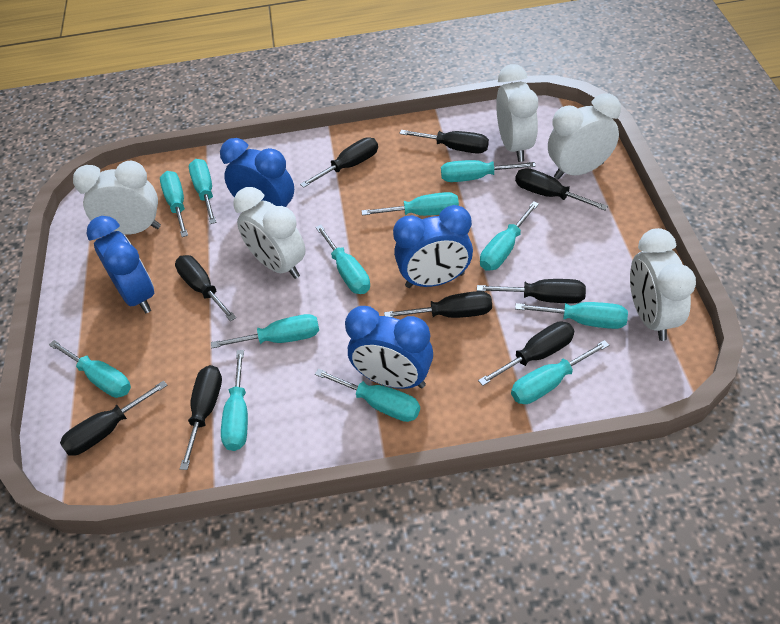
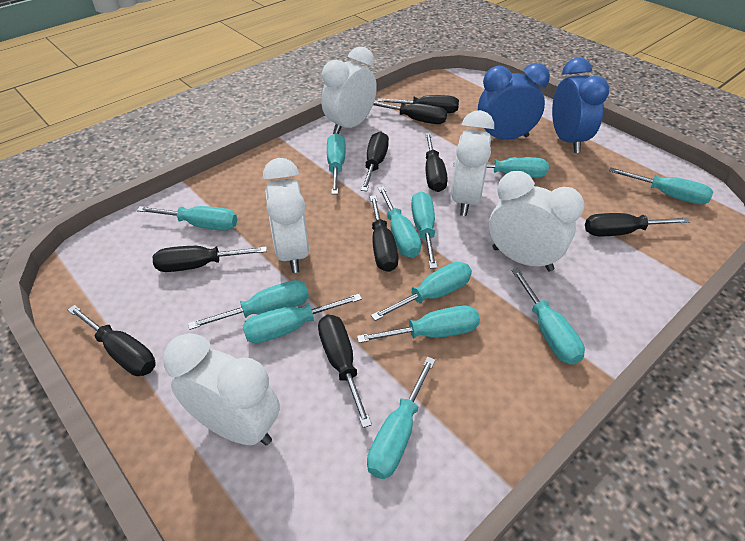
blue clock: 4 -> 2

